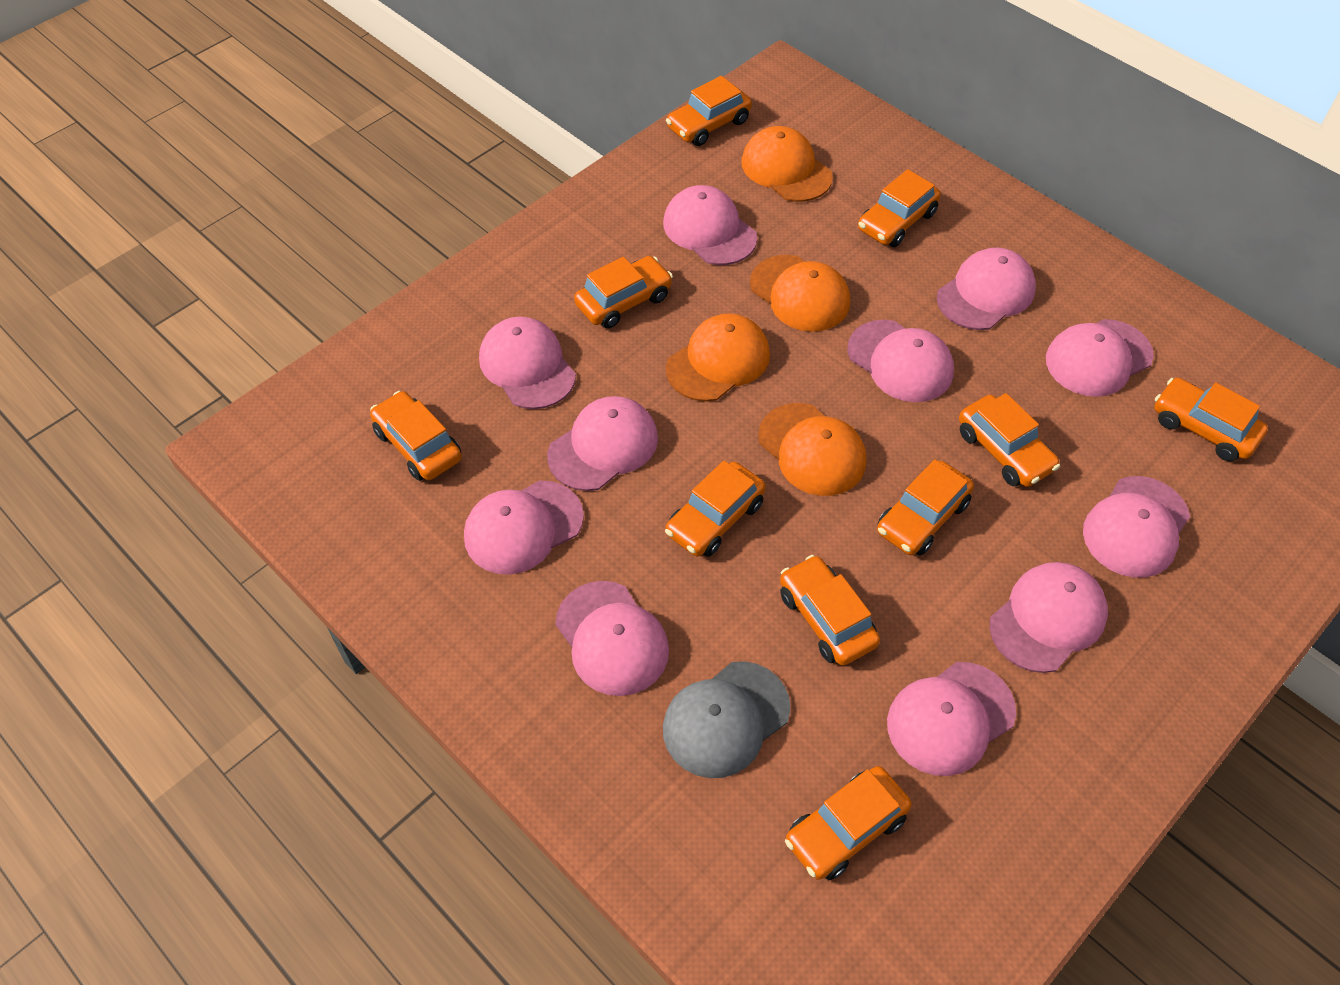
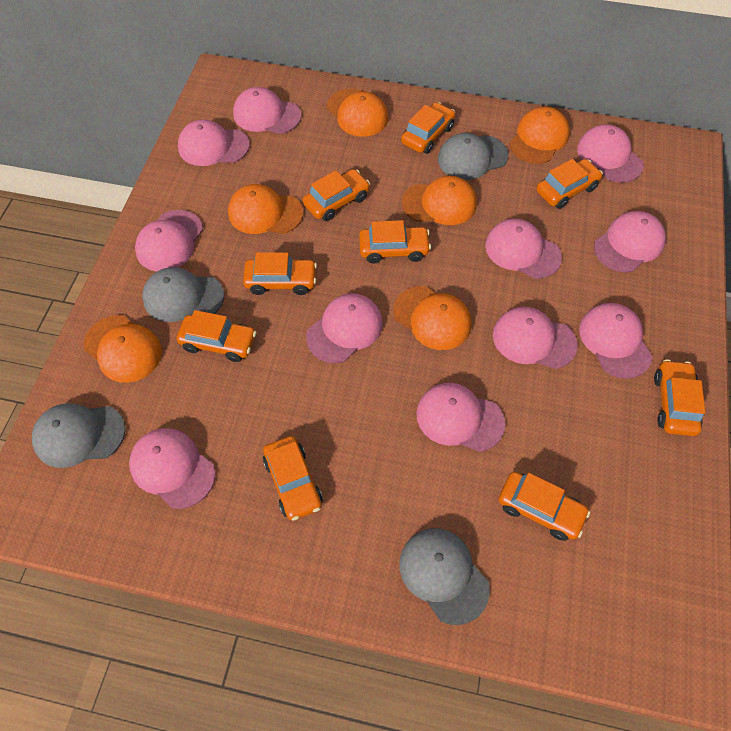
grey cap: 1 -> 4
orange cap: 4 -> 6
orange car: 10 -> 9

